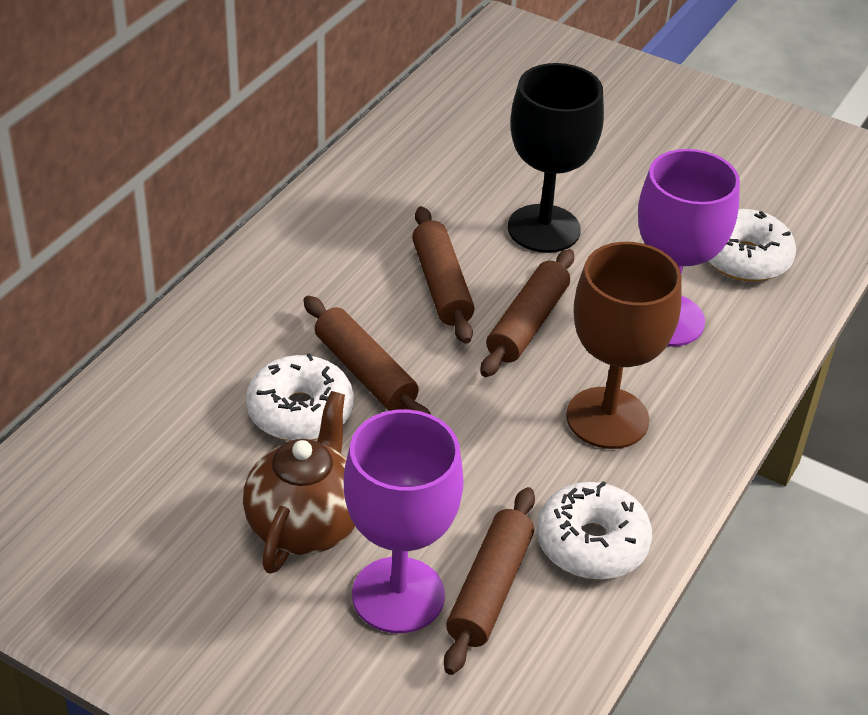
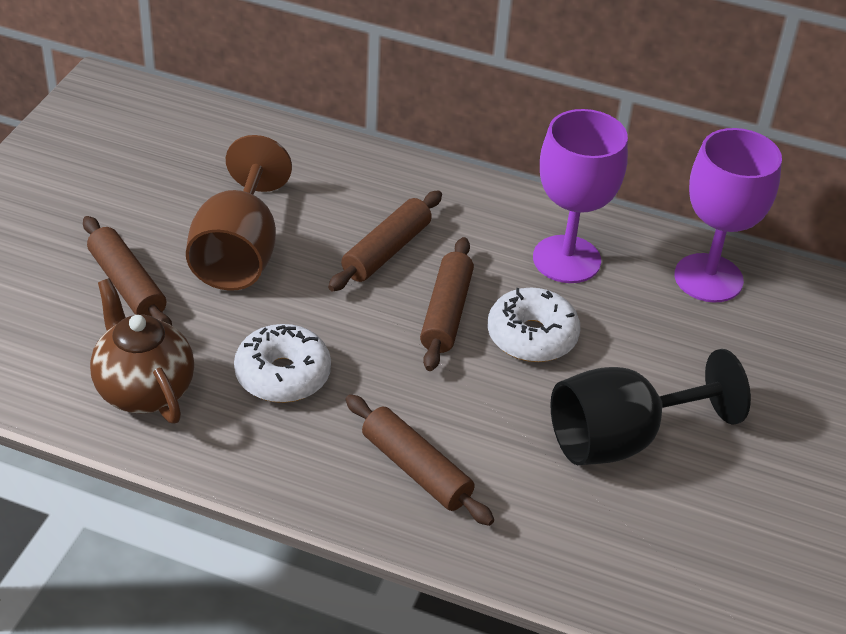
white donut: 3 -> 2

